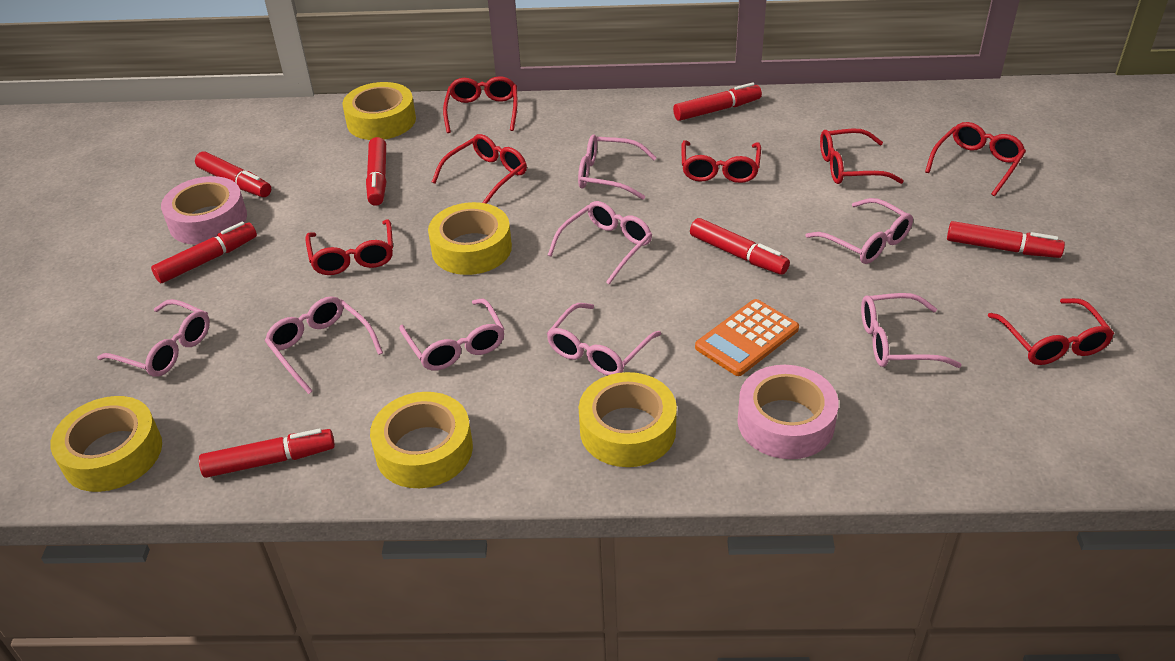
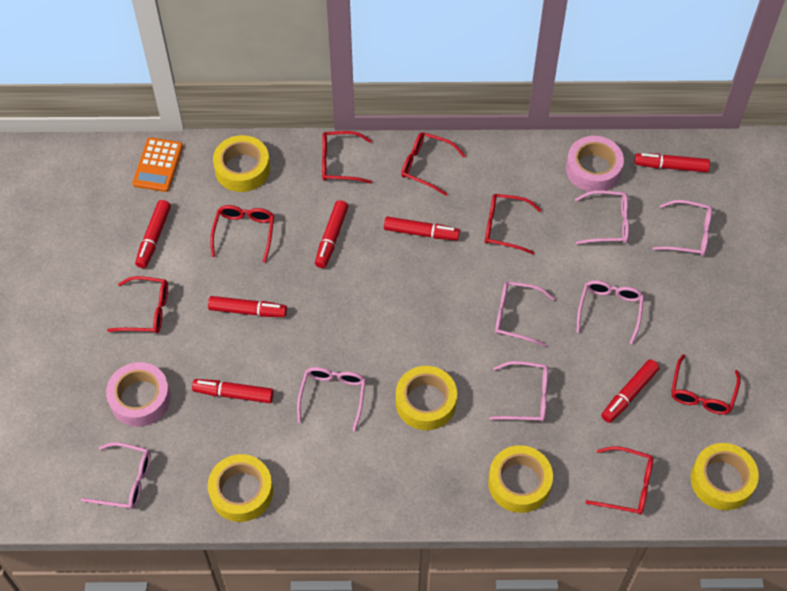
pink glasses: 8 -> 7

